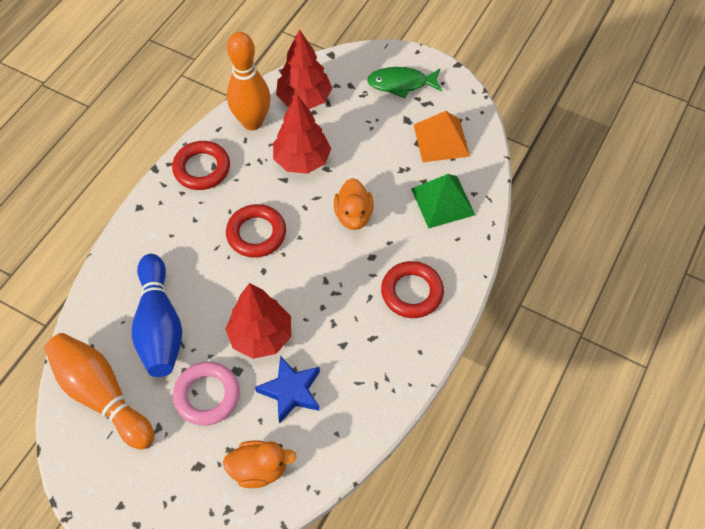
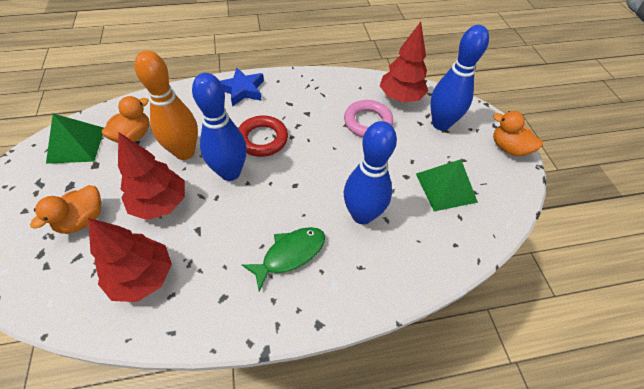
blue bowling pin: 1 -> 3
green pyramid: 1 -> 2
orange bowling pin: 2 -> 1
orange duck: 2 -> 3
orange pyramid: 1 -> 0
red ring: 3 -> 1

